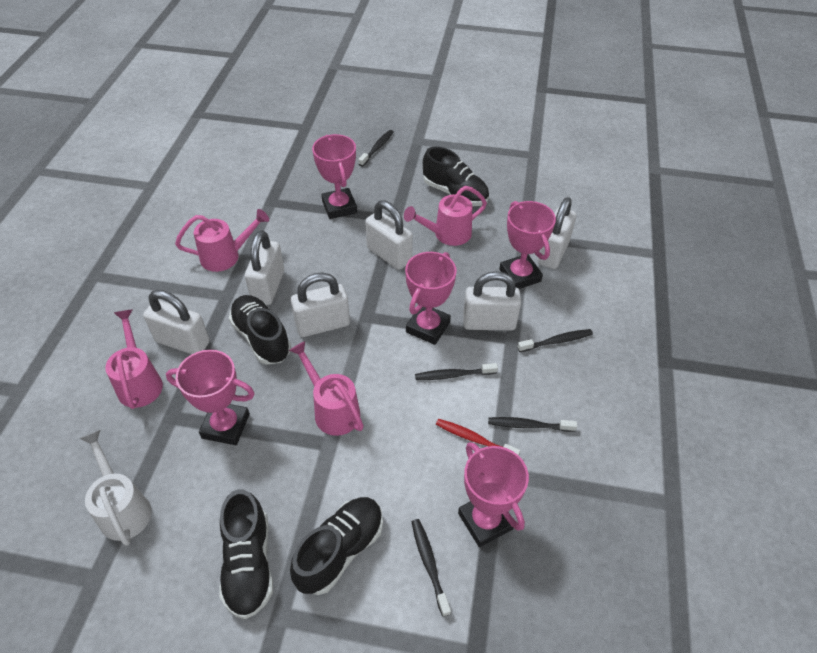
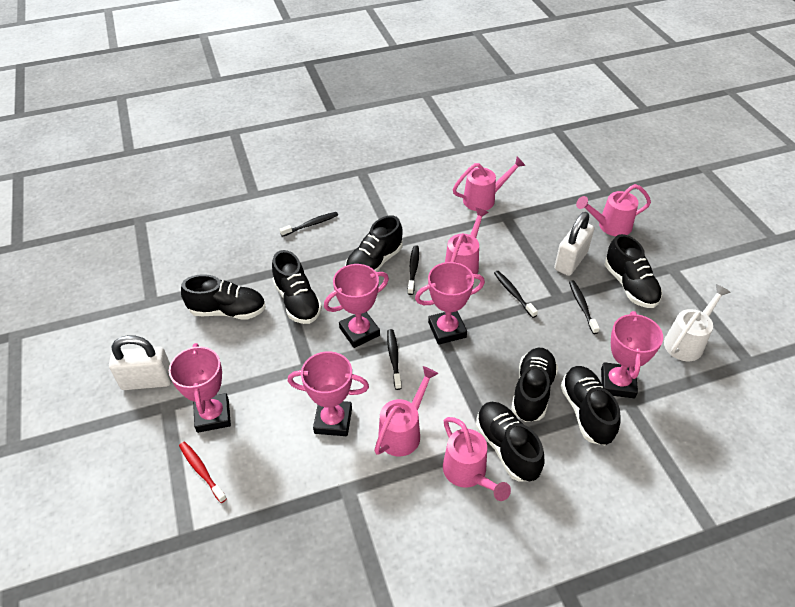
black shoe: 4 -> 7
pink watering can: 4 -> 5
white padlock: 6 -> 2

